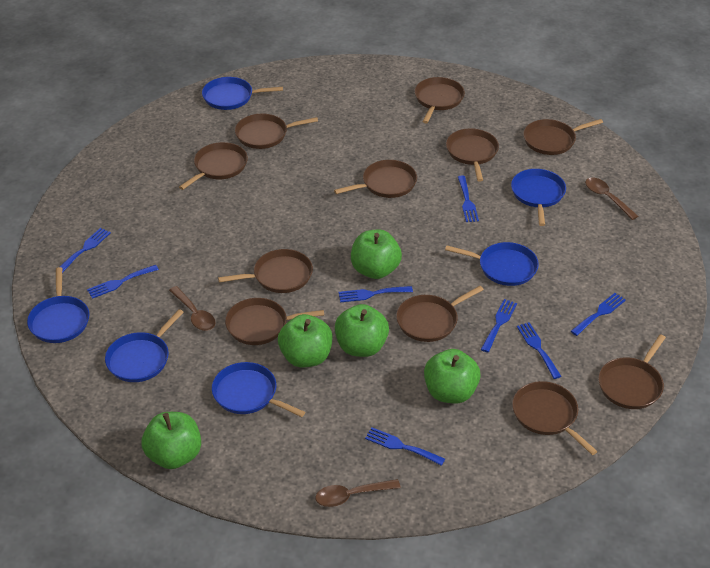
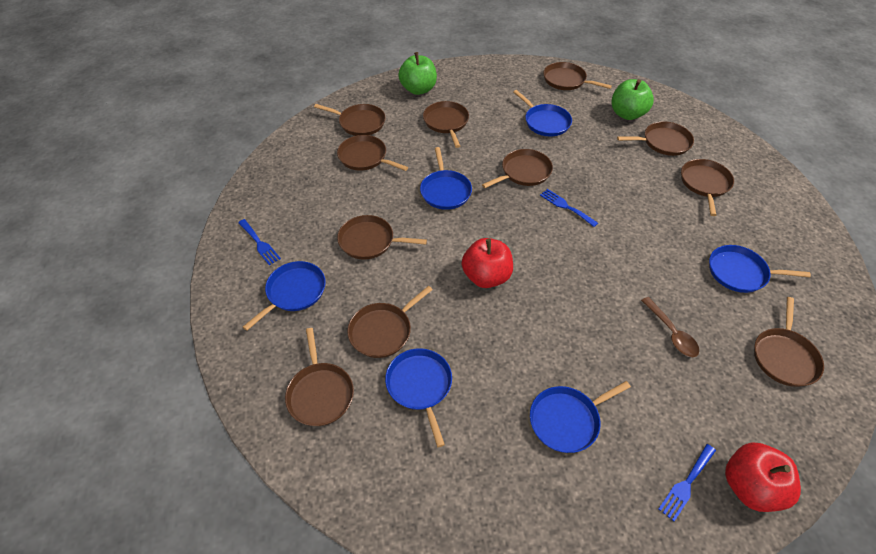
blue fork: 8 -> 3
brown spoon: 3 -> 1
green apple: 5 -> 2
red apple: 0 -> 2

